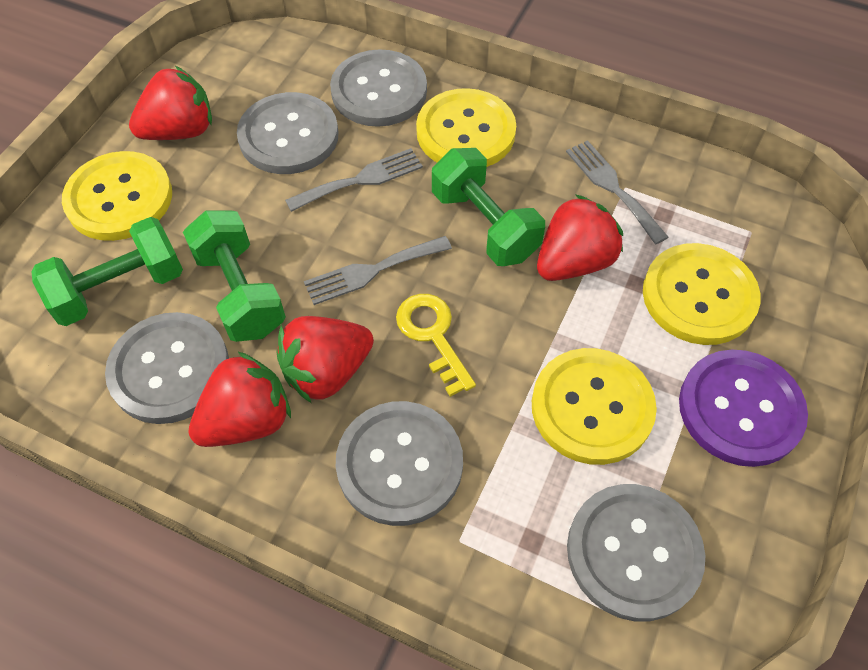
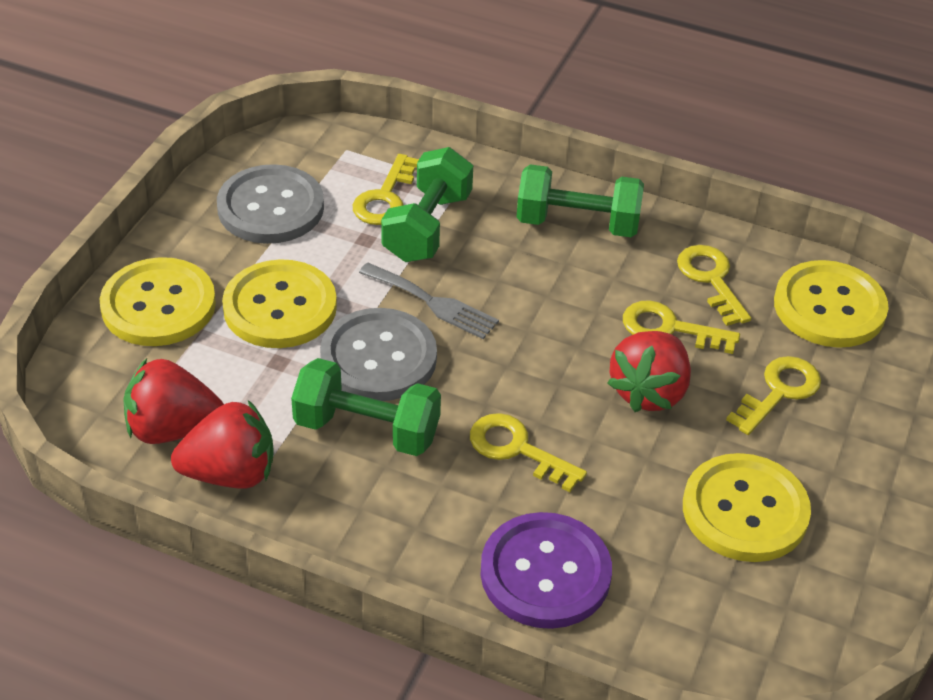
grey button: 5 -> 2
grey fork: 3 -> 1
red strawberry: 4 -> 3
yellow key: 1 -> 5

